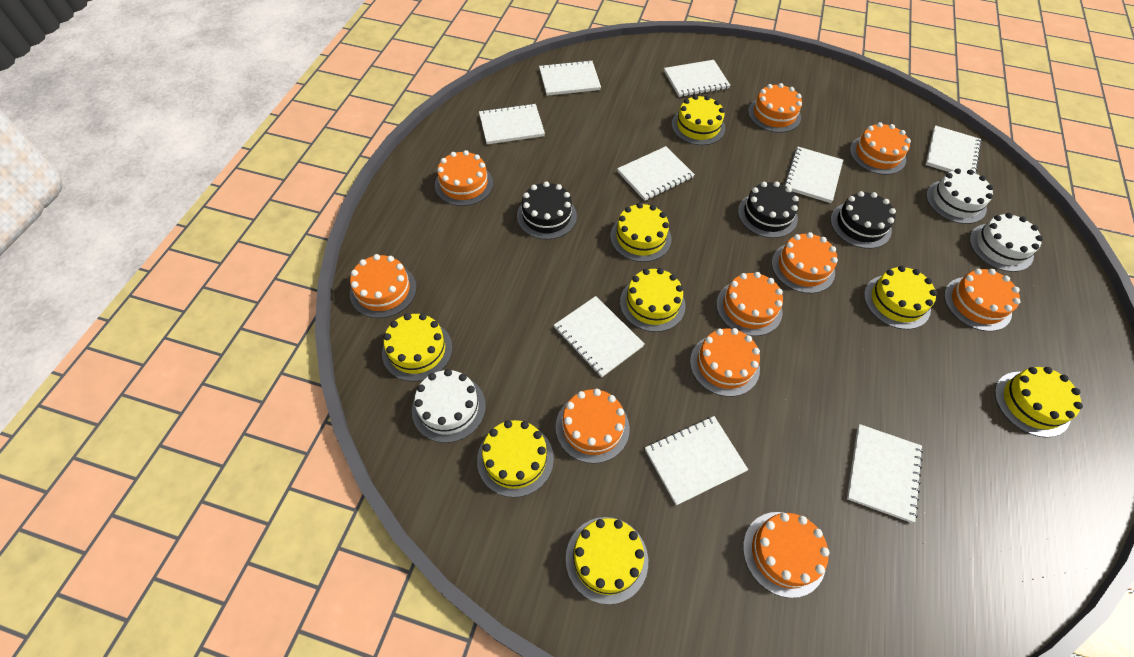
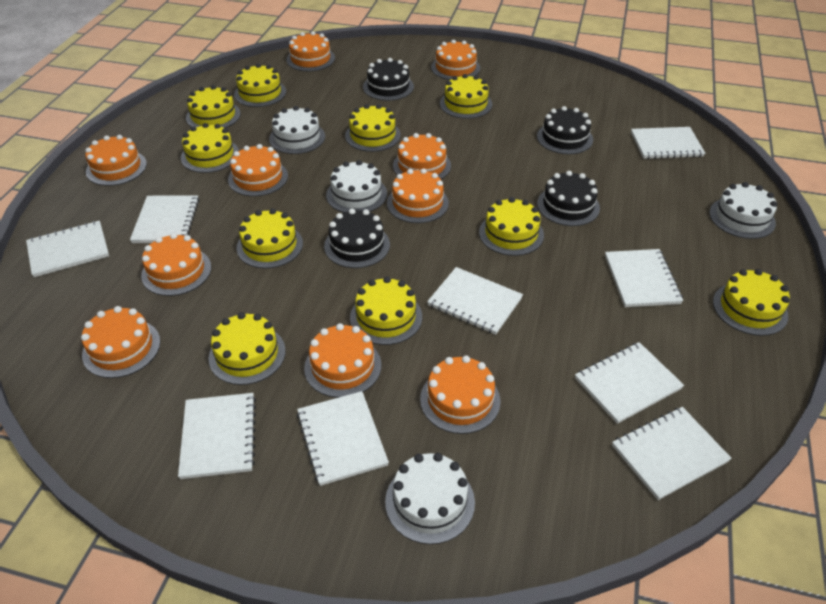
black cake: 3 -> 4
white cake: 3 -> 4
yellow cake: 8 -> 10

